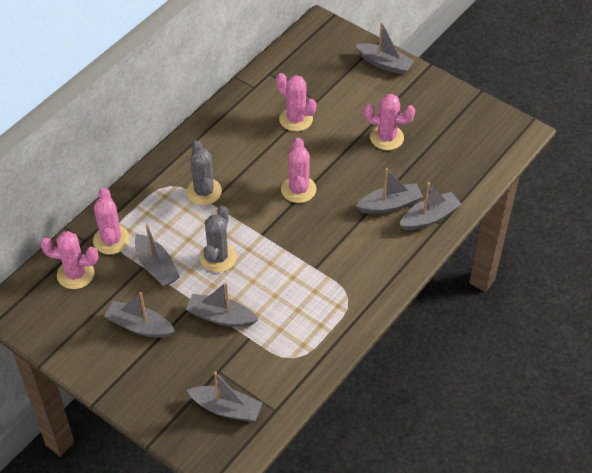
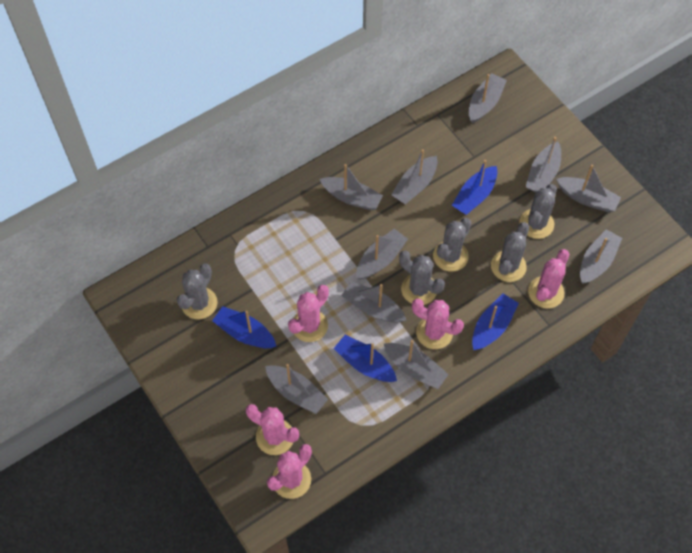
blue boat: 0 -> 4
grey boat: 7 -> 10
grey cactus: 2 -> 5

